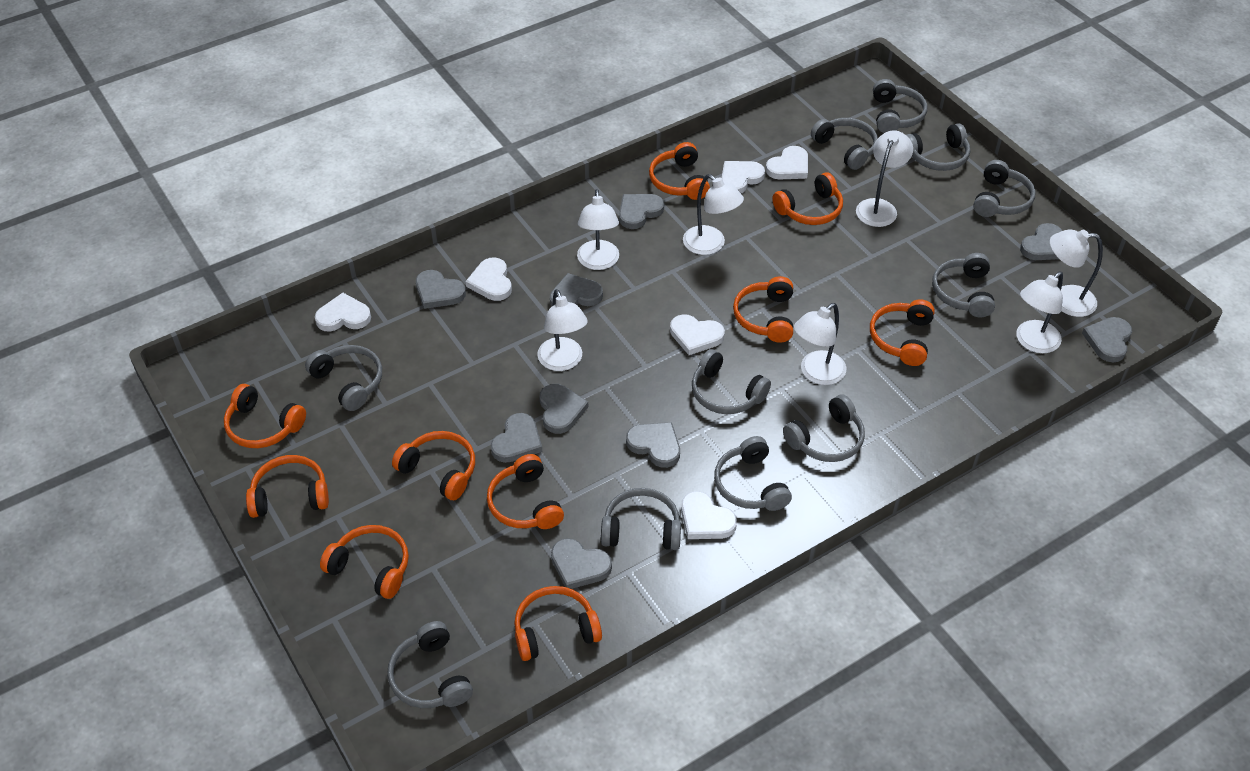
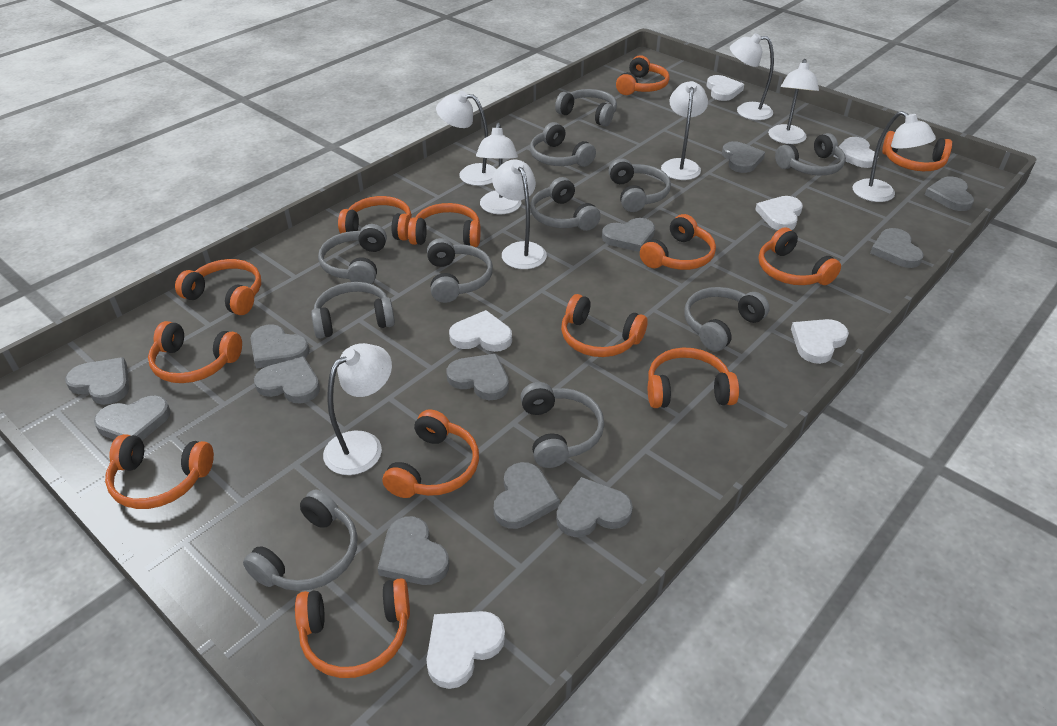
grey heart: 9 -> 12
orange headphones: 10 -> 13
white lamp: 7 -> 8

